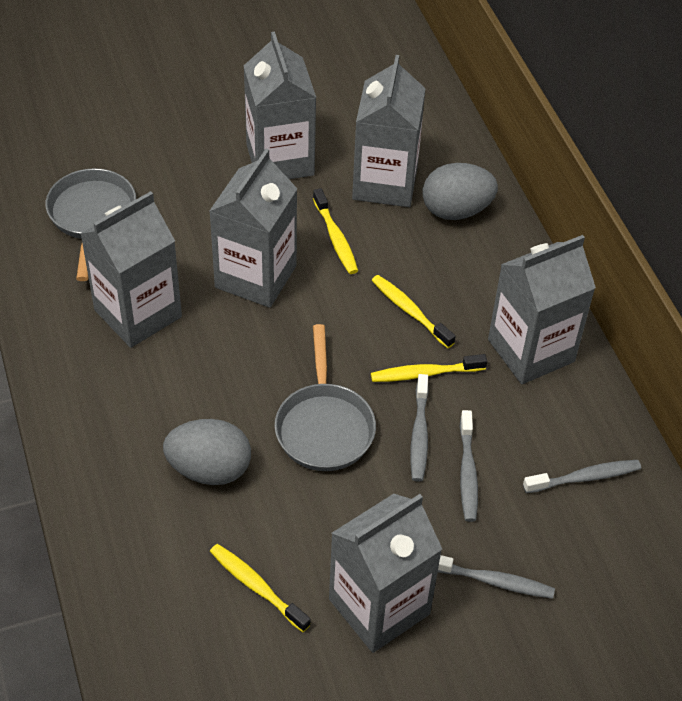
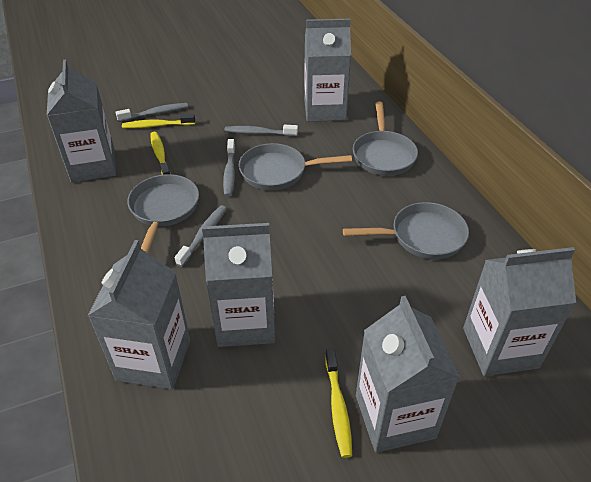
grey egg: 2 -> 0
grey pan: 2 -> 4
yellow toothbrush: 4 -> 3

